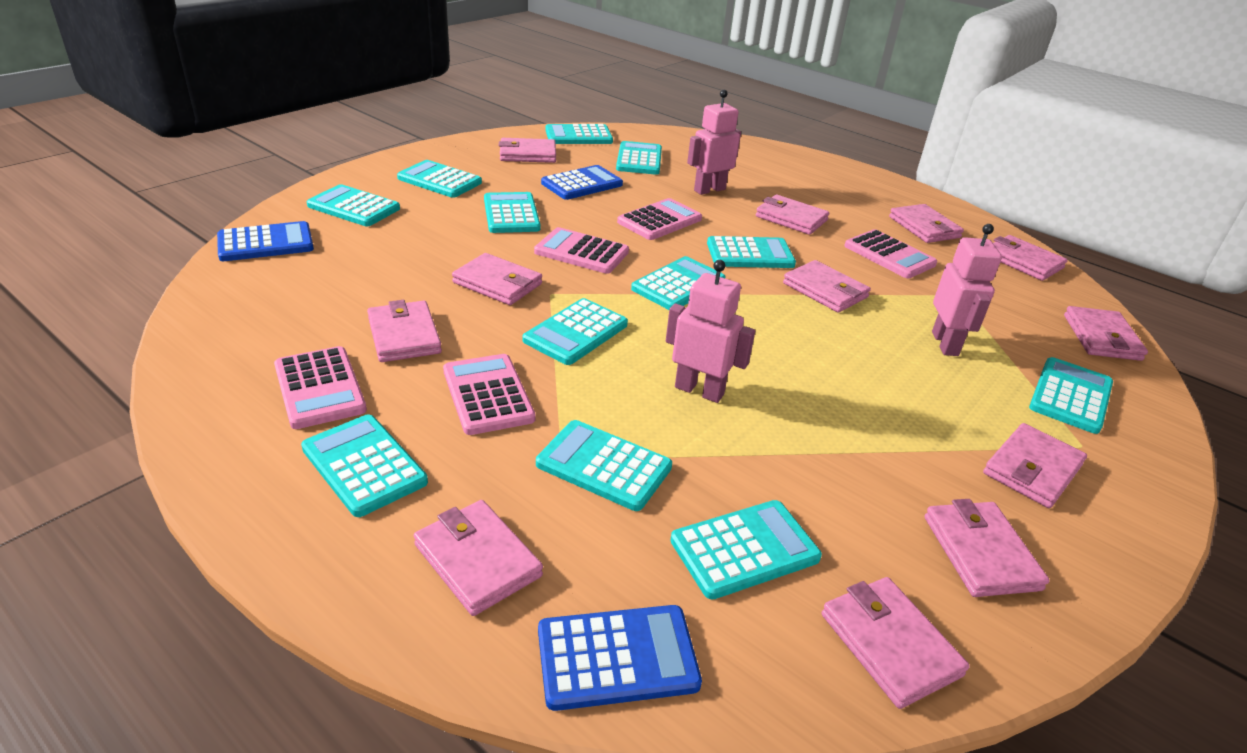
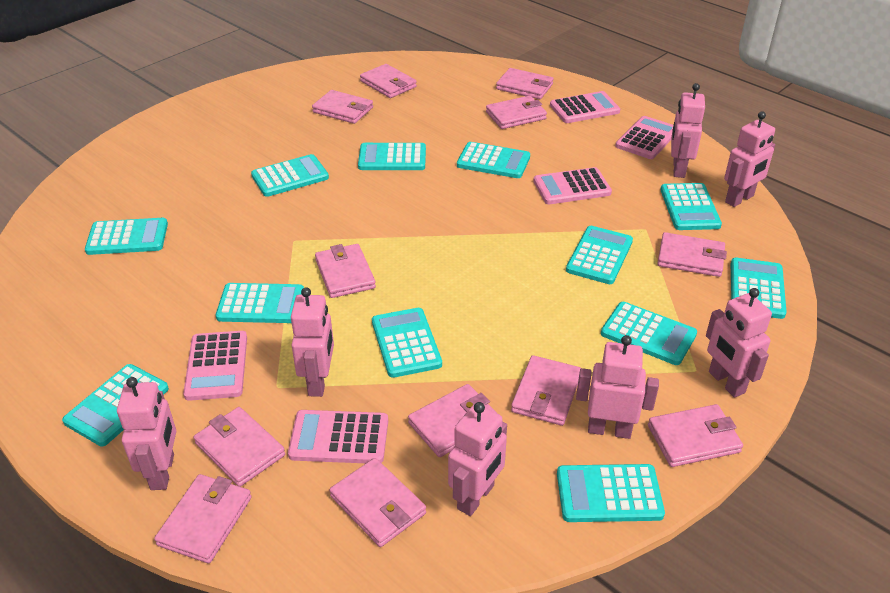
blue calculator: 3 -> 0
pink robot: 3 -> 7

